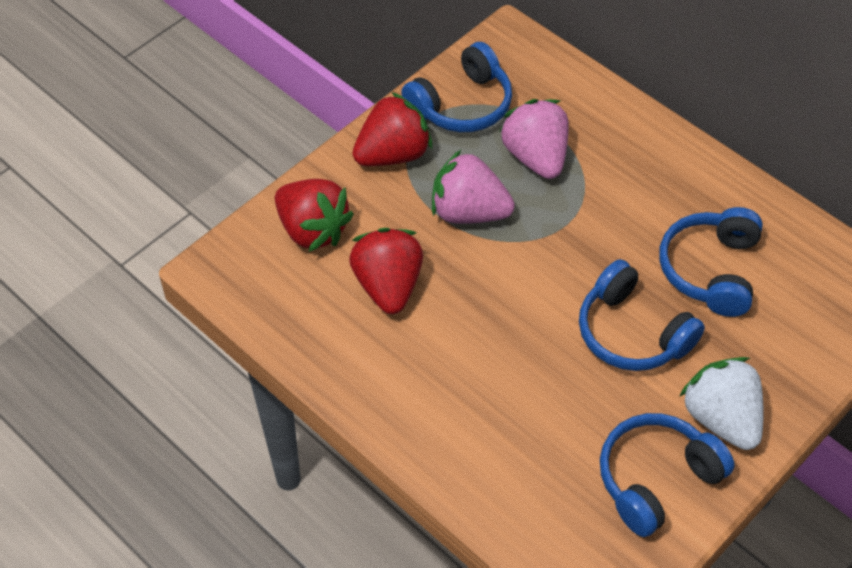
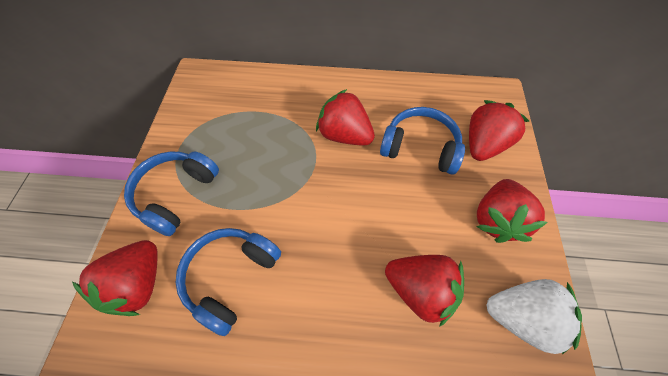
blue headphones: 4 -> 3
pink strawberry: 2 -> 0
red strawberry: 3 -> 5

